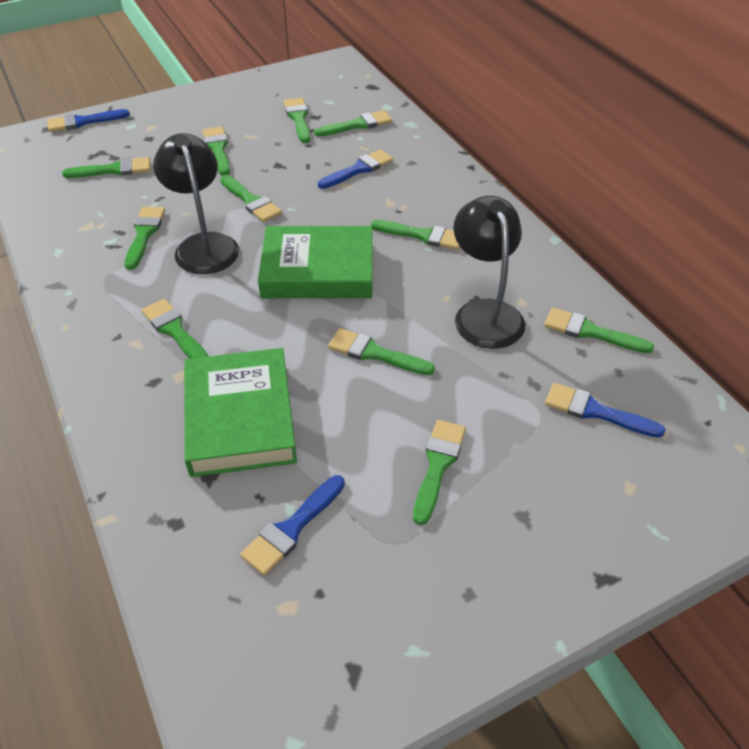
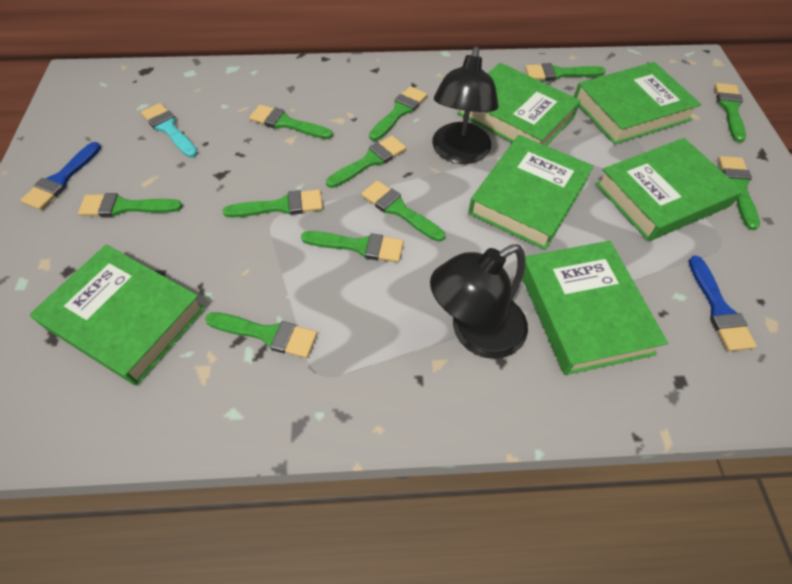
blue brush: 4 -> 2
green book: 2 -> 6
turquoise brush: 0 -> 1

